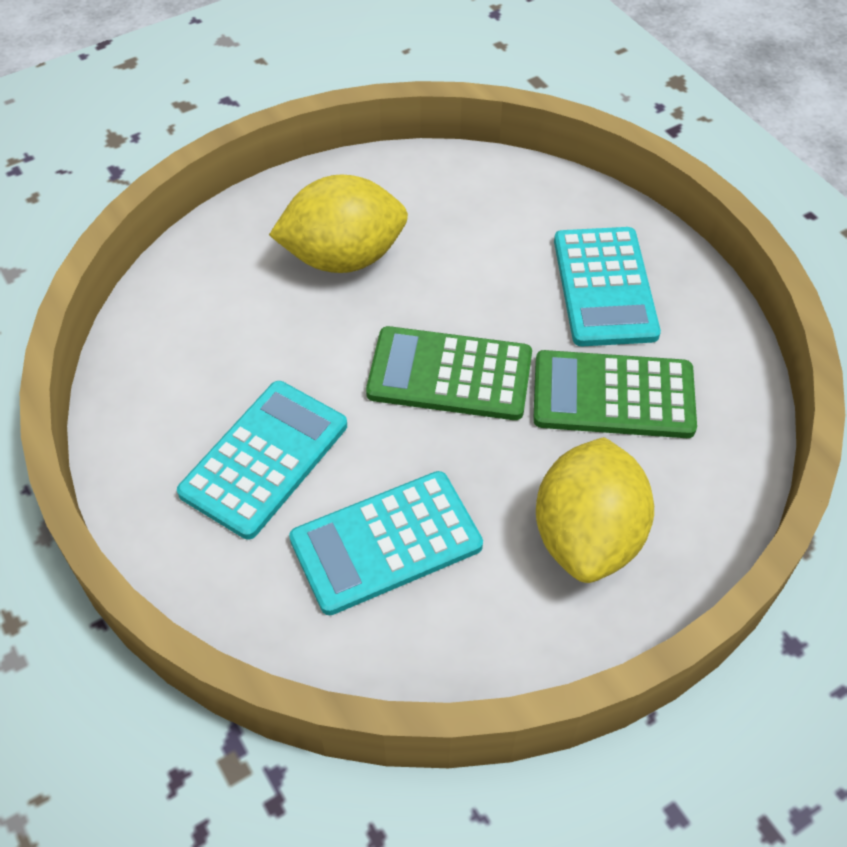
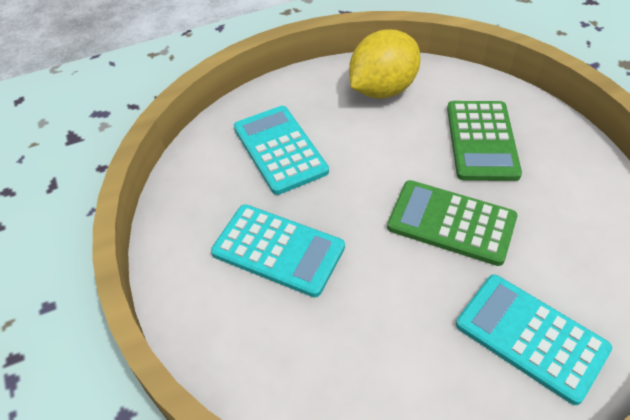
yellow lemon: 2 -> 1

